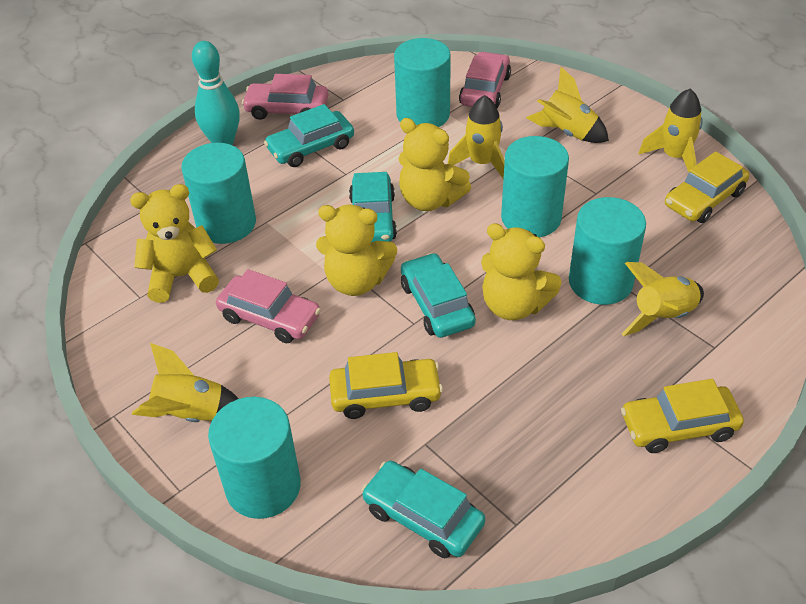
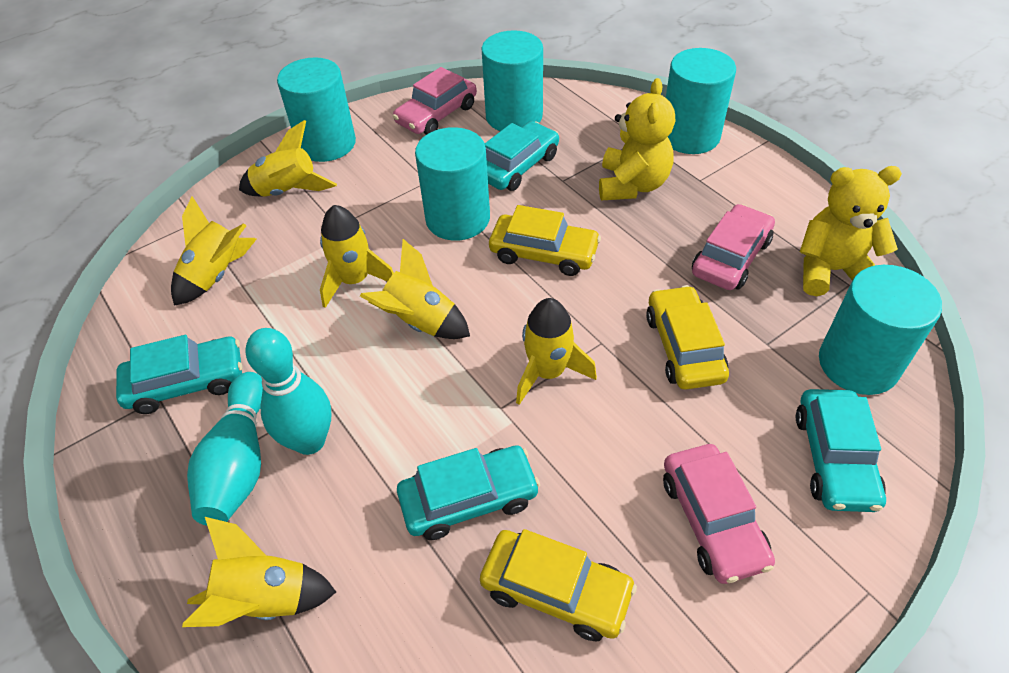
turquoise bowling pin: 1 -> 2
yellow rocket: 5 -> 6
yellow teddy bear: 4 -> 2

